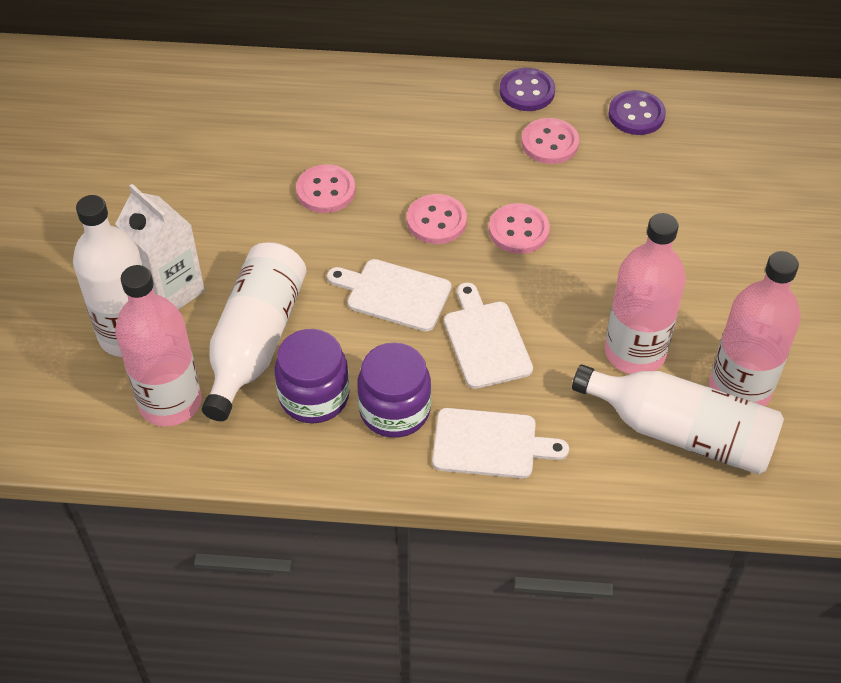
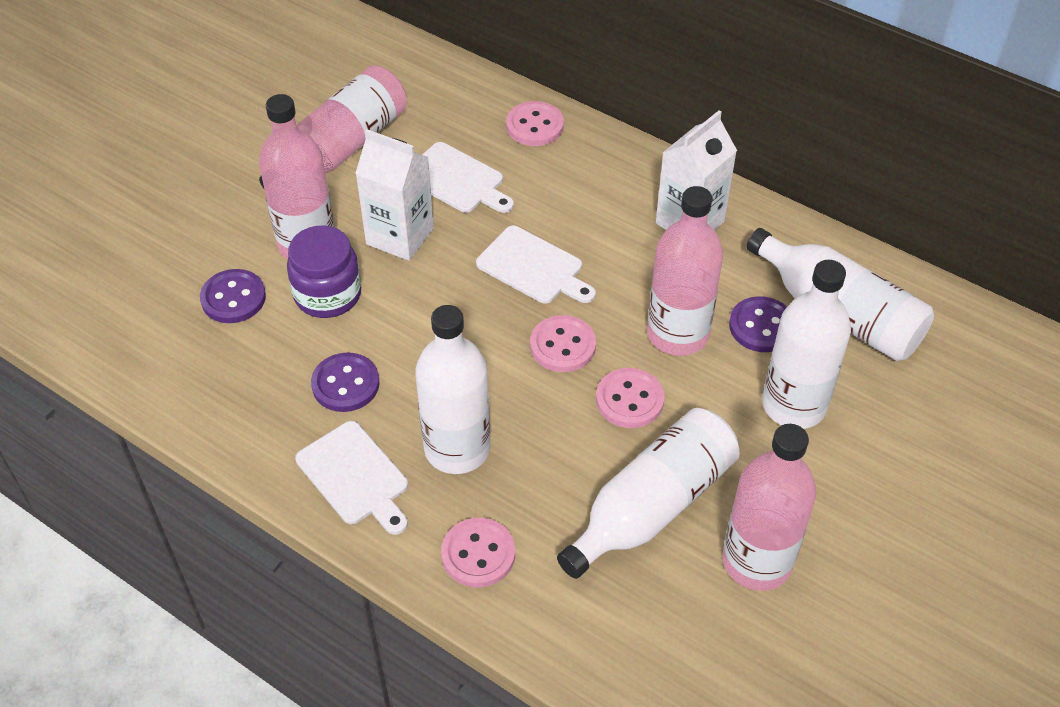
pink bottle: 3 -> 4
purple button: 2 -> 3
purple jar: 2 -> 1
white bottle: 3 -> 4
white carton: 1 -> 2

